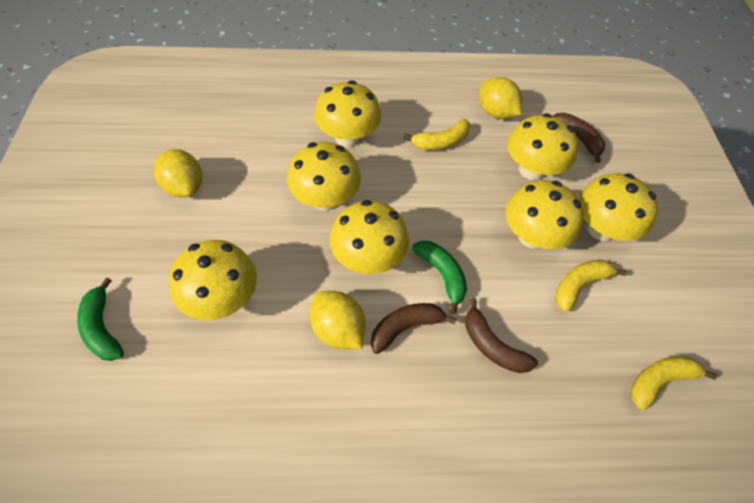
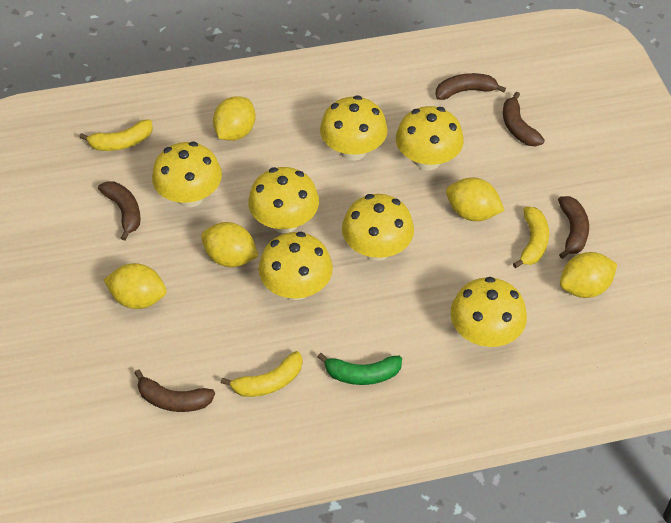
brown banana: 3 -> 5
green banana: 2 -> 1
yellow lemon: 3 -> 5

